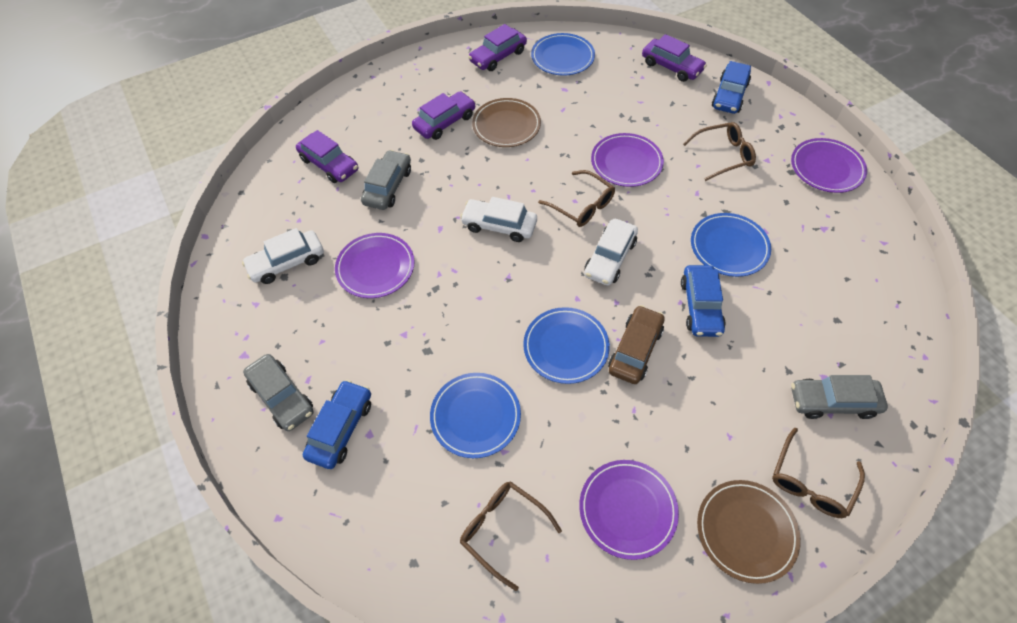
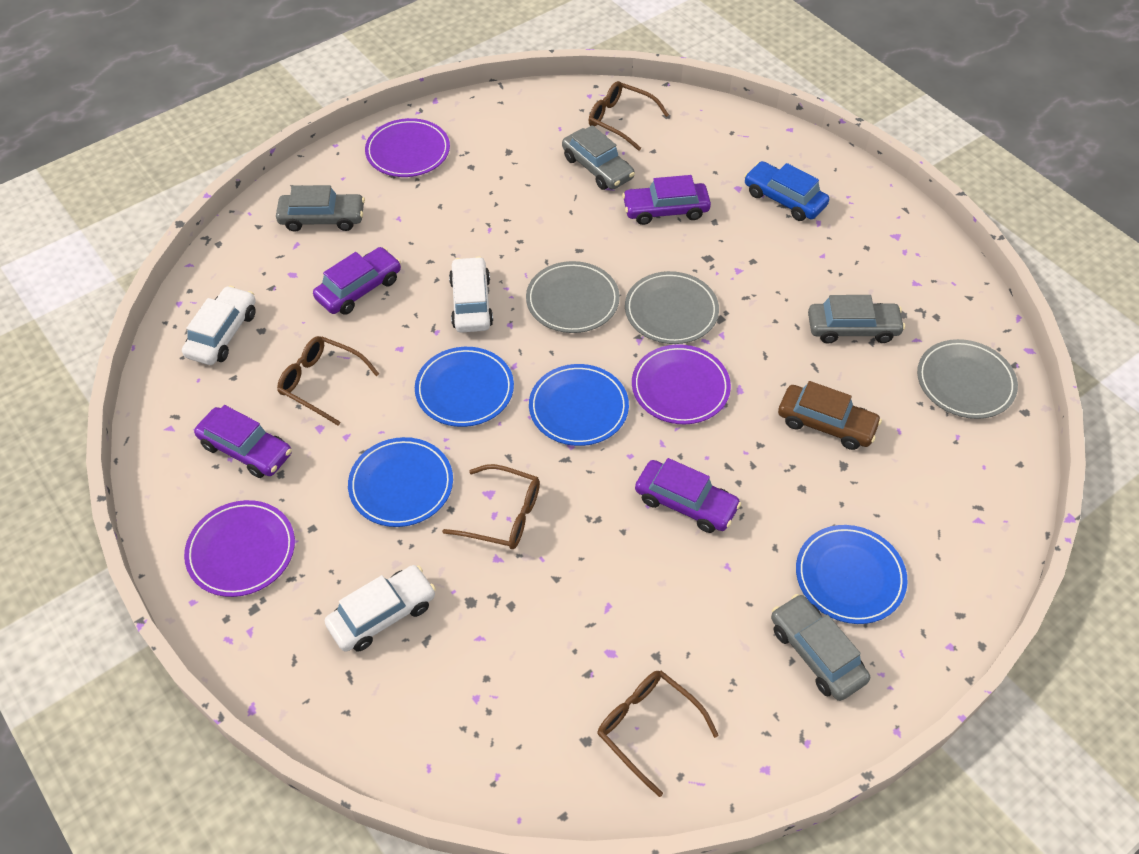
blue car: 3 -> 1
brown plate: 2 -> 0
grey car: 3 -> 4
grey plate: 0 -> 3
purple plate: 4 -> 3

